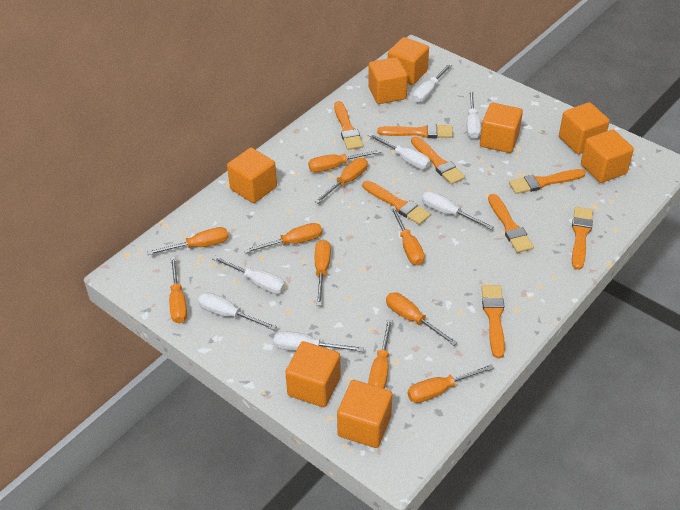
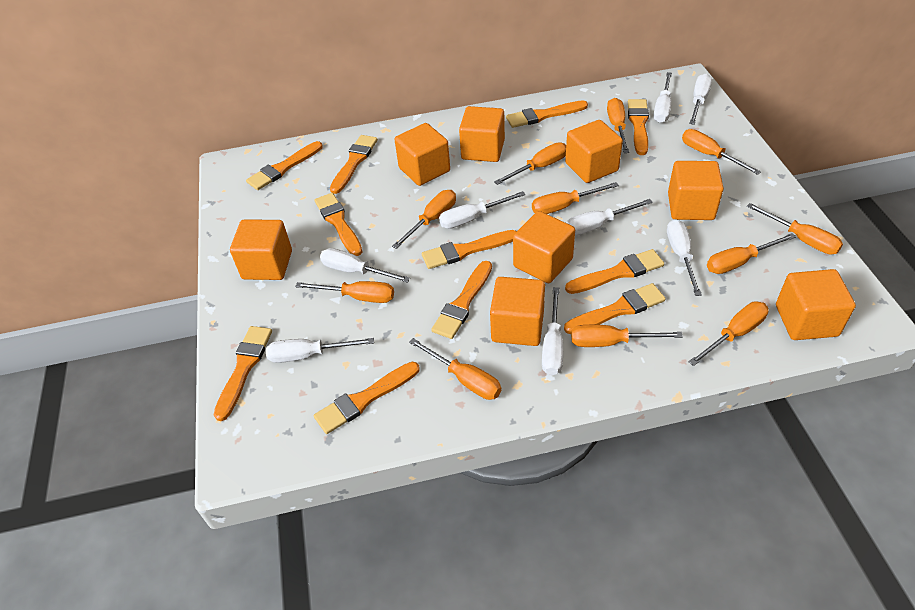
orange brush: 8 -> 11
orange screwdriver: 10 -> 11
white screwdriver: 7 -> 8

